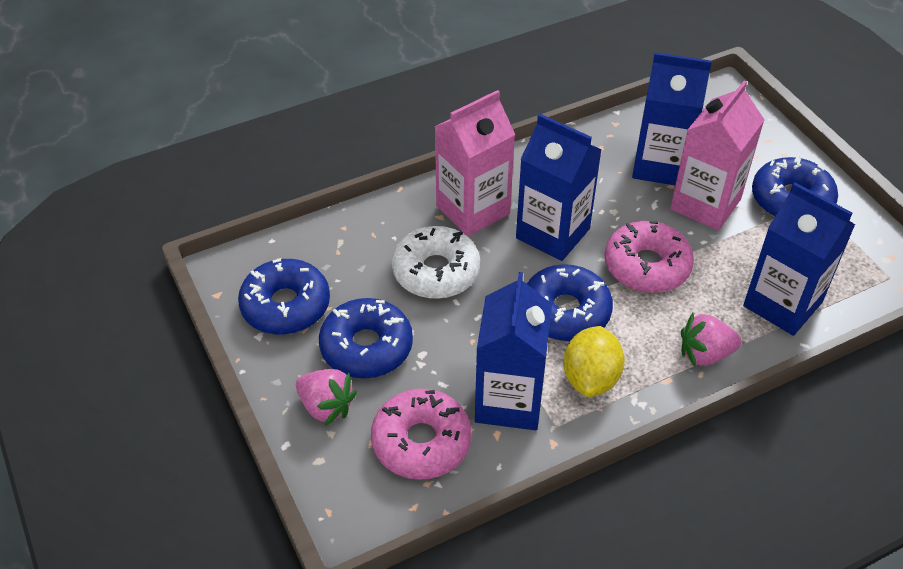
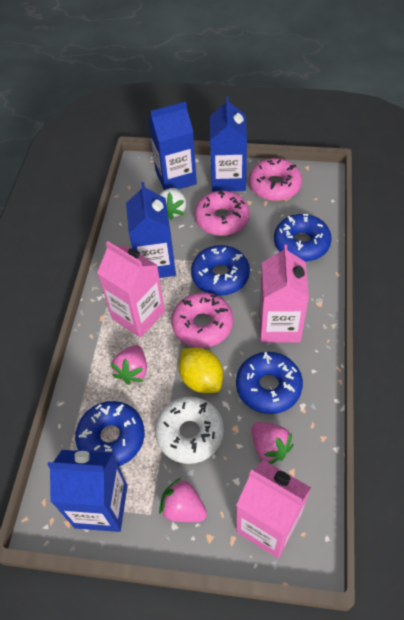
pink carton: 2 -> 3
pink donut: 2 -> 3
pink strawberry: 2 -> 3
white strawberry: 0 -> 1

